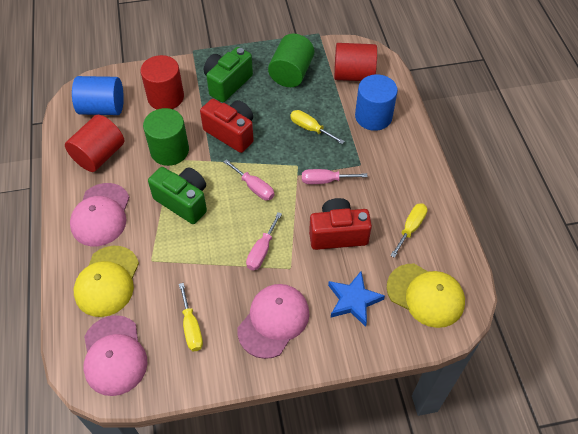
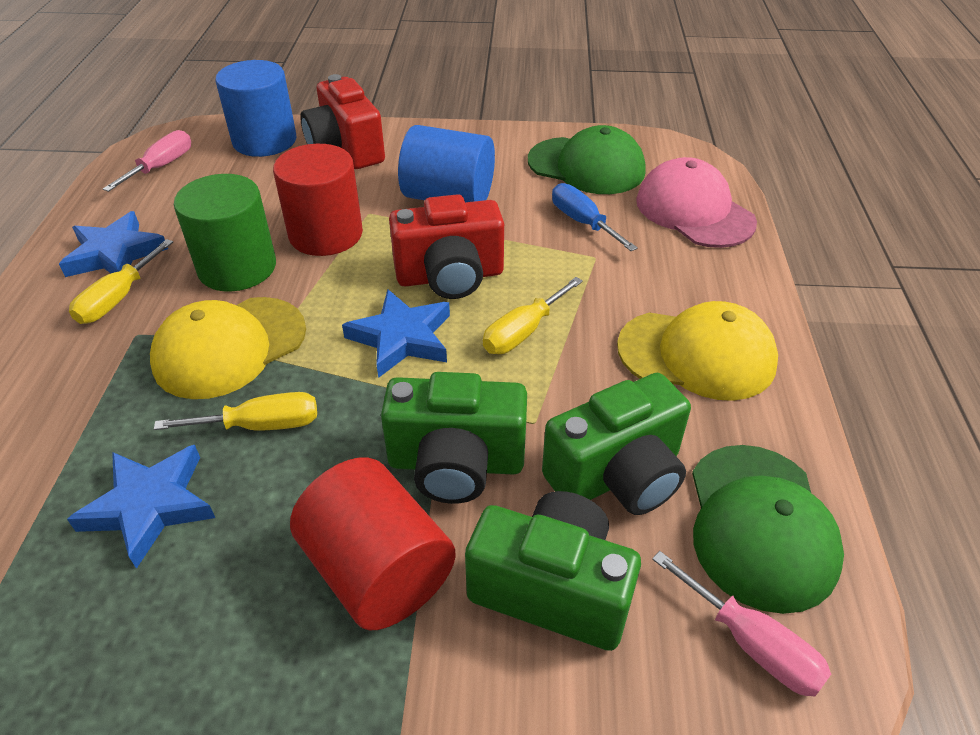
blue screwdriver: 0 -> 1
blue star: 1 -> 3
green camera: 2 -> 3
green cap: 0 -> 2
green cylinder: 2 -> 1
pink cap: 3 -> 1
pink screwdriver: 3 -> 2
red cylinder: 3 -> 2

